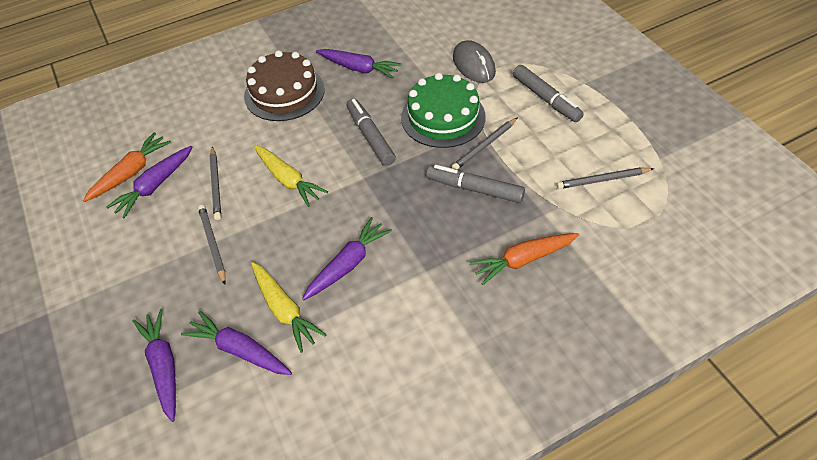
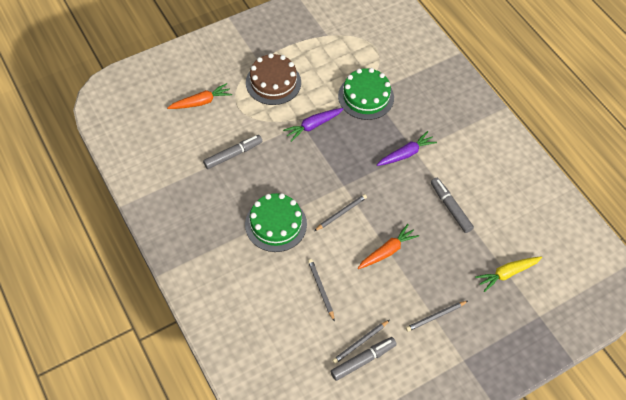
green cake: 1 -> 2
grey mouse: 1 -> 0
purple carrot: 5 -> 2
yellow carrot: 2 -> 1

